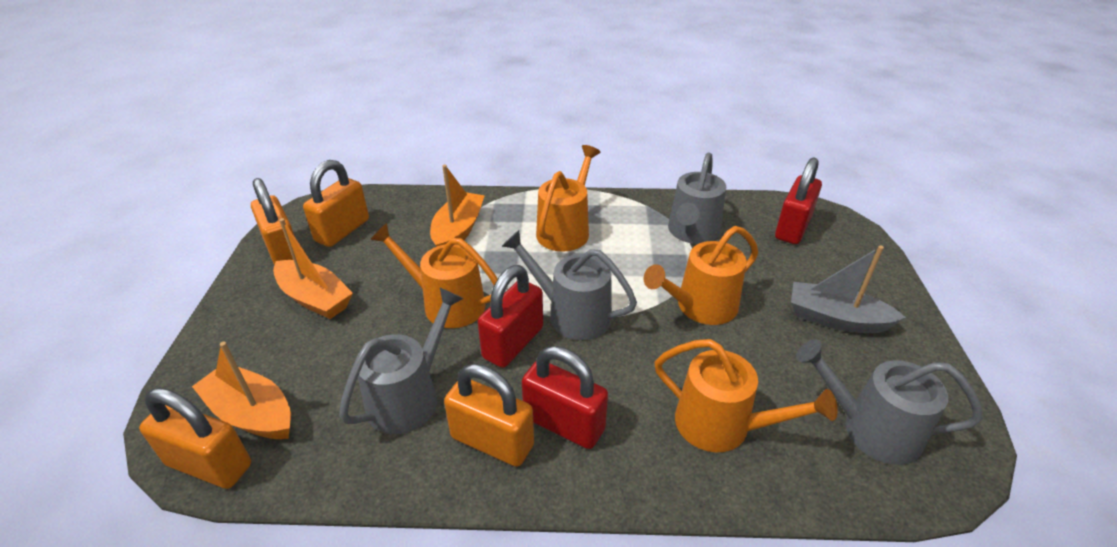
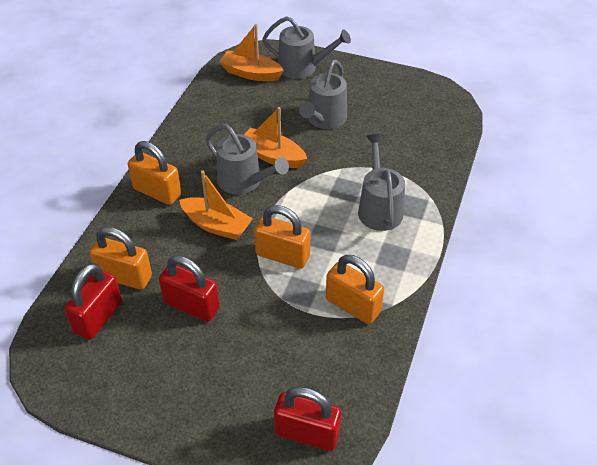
grey boat: 1 -> 0
orange watering can: 4 -> 0

